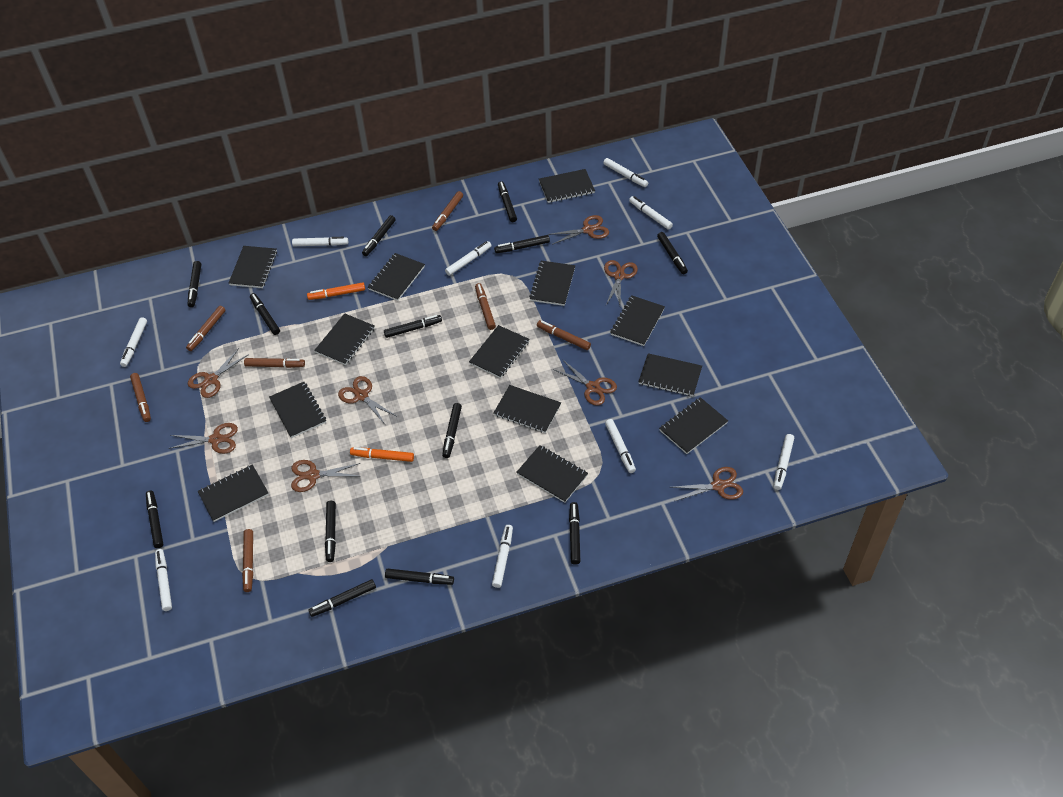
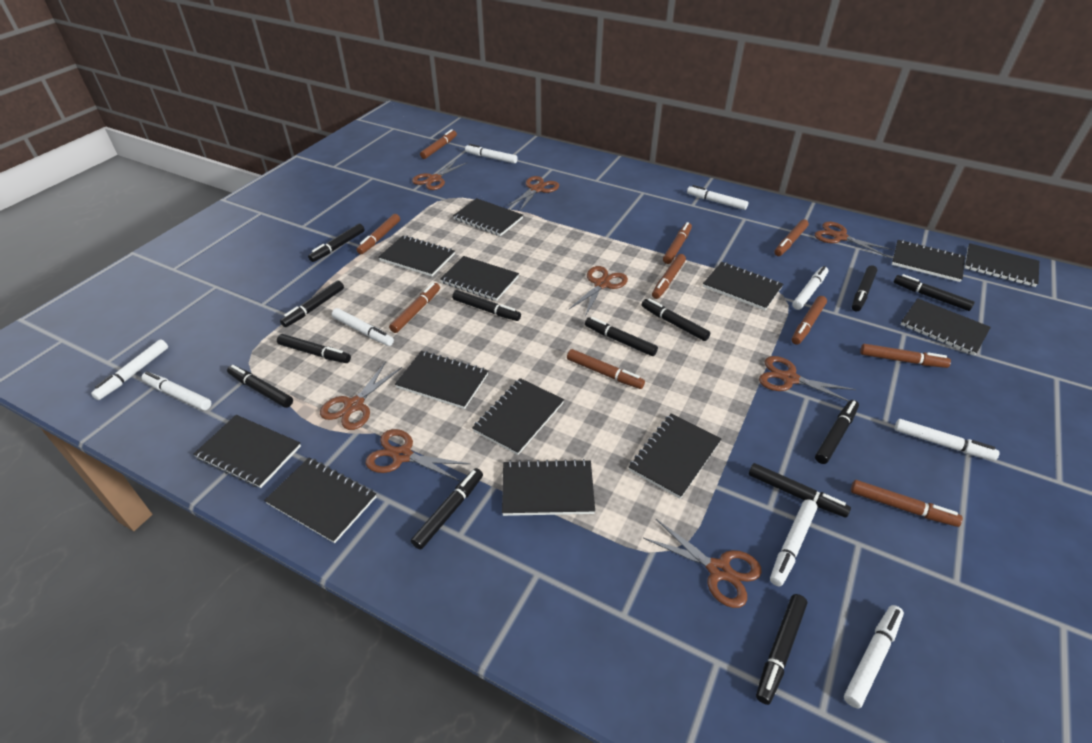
brown marker: 7 -> 10
orange marker: 2 -> 0

